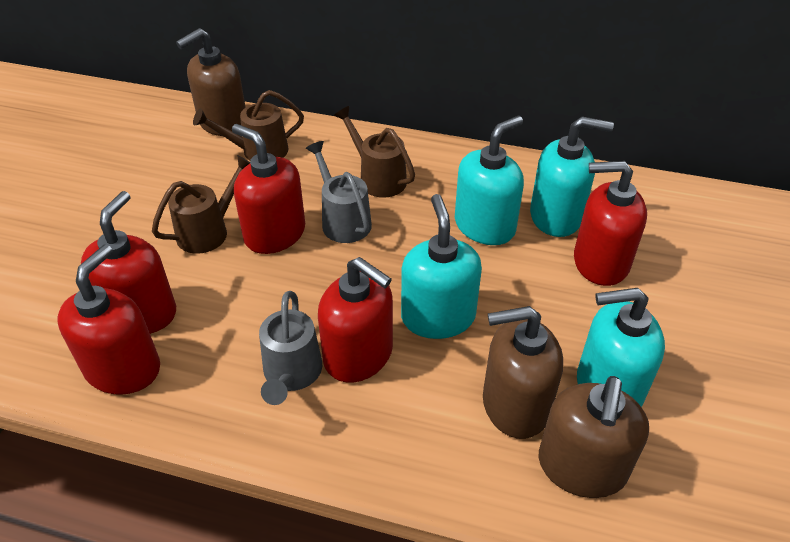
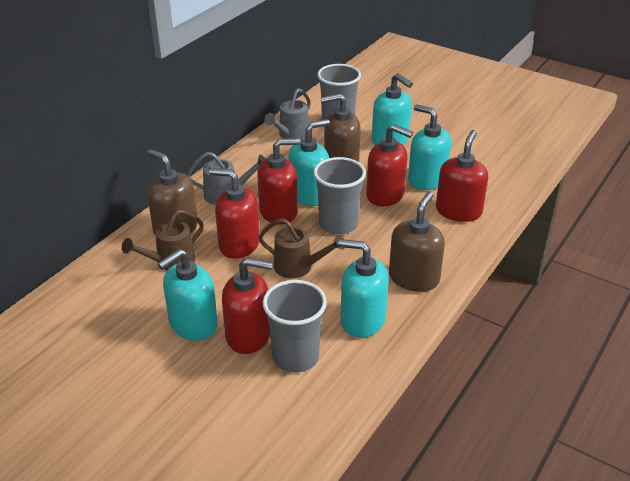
brown watering can: 3 -> 2
grey cup: 0 -> 3
turquoise soap dispenser: 4 -> 5

